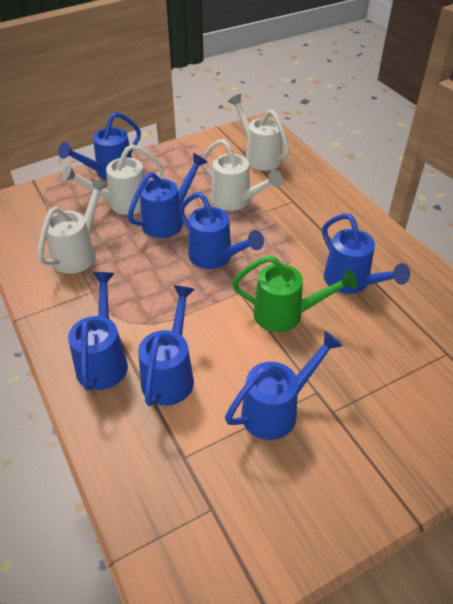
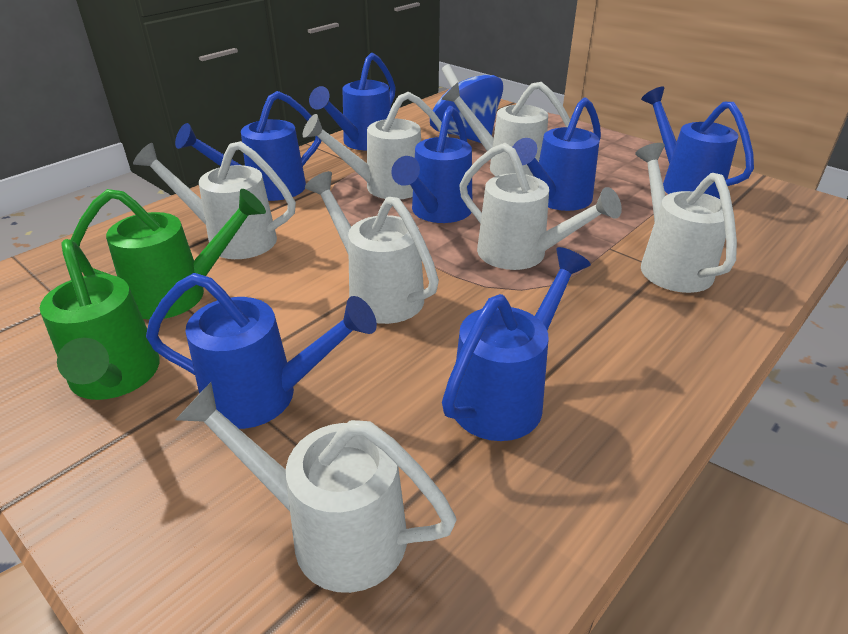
blue spinning top: 0 -> 1
green watering can: 1 -> 2
white watering can: 4 -> 7

